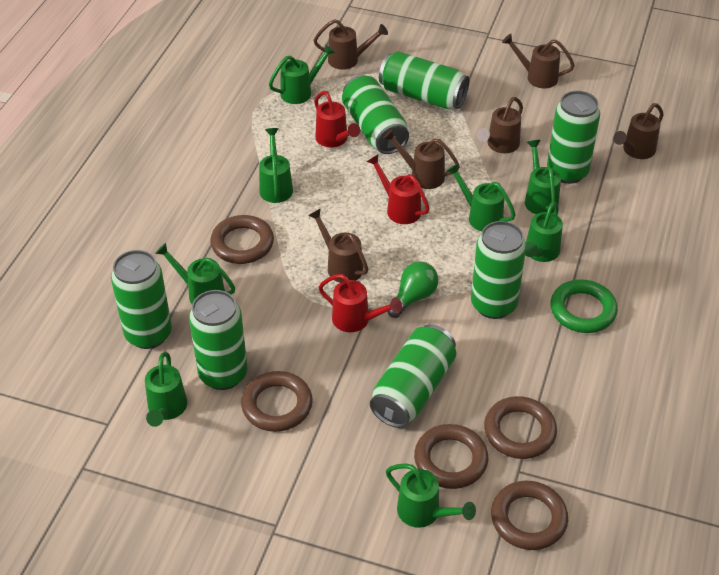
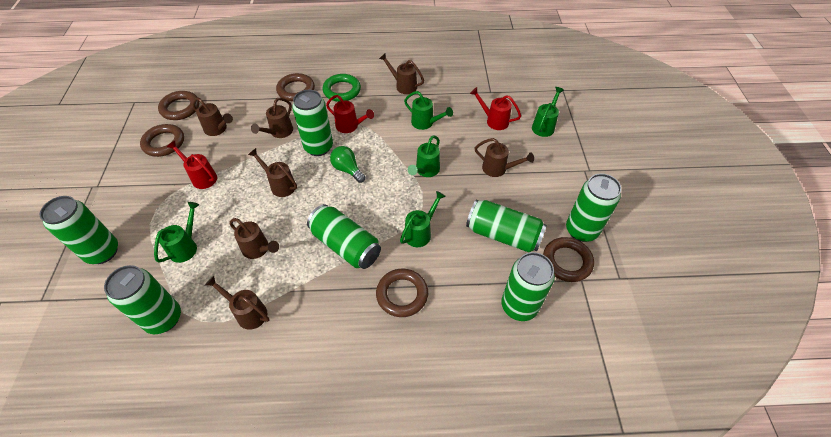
brown watering can: 6 -> 7
green watering can: 8 -> 5

